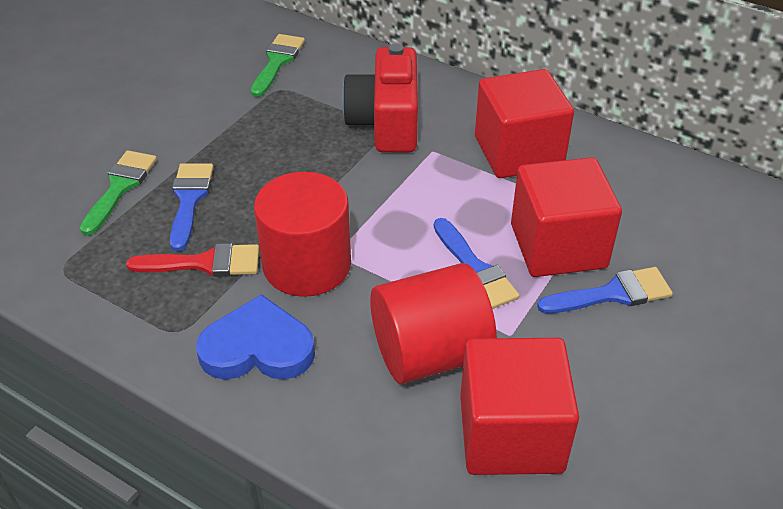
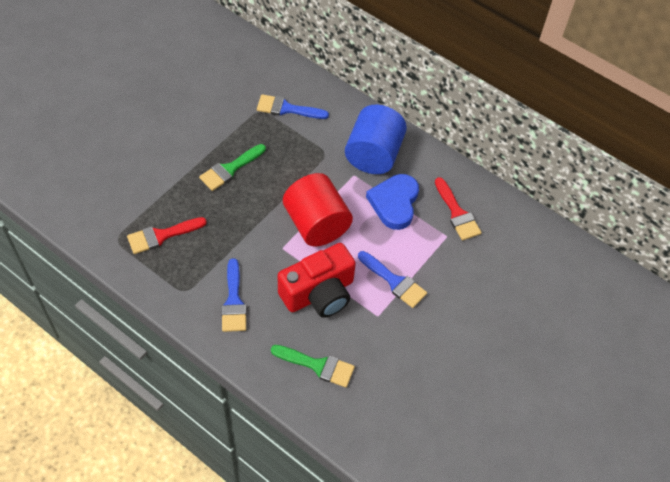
blue cylinder: 0 -> 1
red brush: 1 -> 2
red cube: 3 -> 0
red cylinder: 2 -> 1

